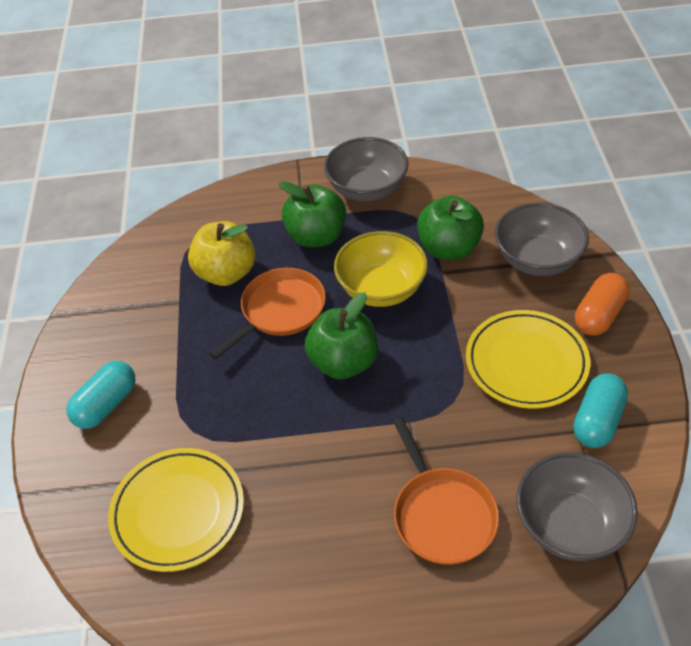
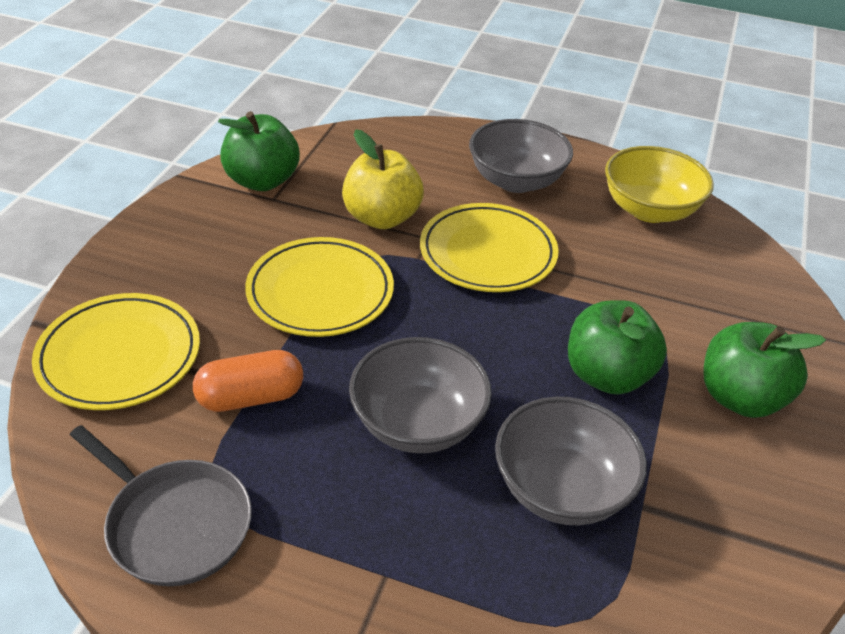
grey pan: 0 -> 1
orange pan: 2 -> 0
turquoise capsule: 2 -> 0
yellow plate: 2 -> 3

